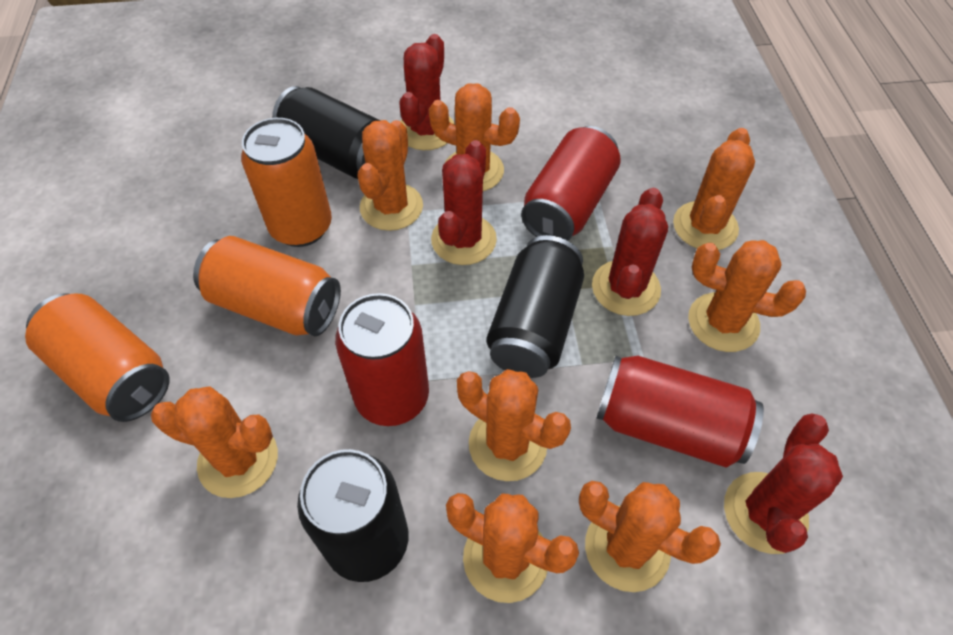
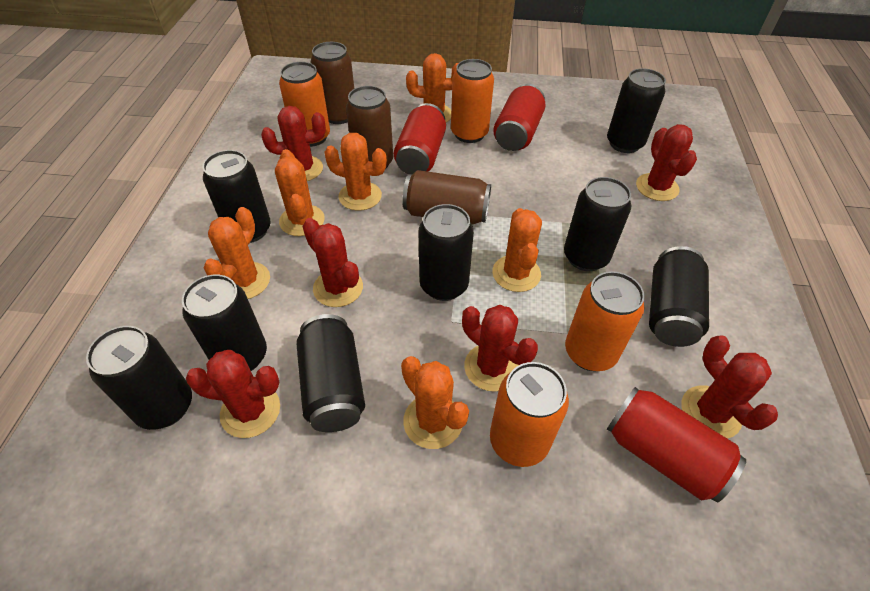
black can: 3 -> 8
brown can: 0 -> 3
orange cactus: 8 -> 6
orange can: 3 -> 4
red cactus: 4 -> 6

